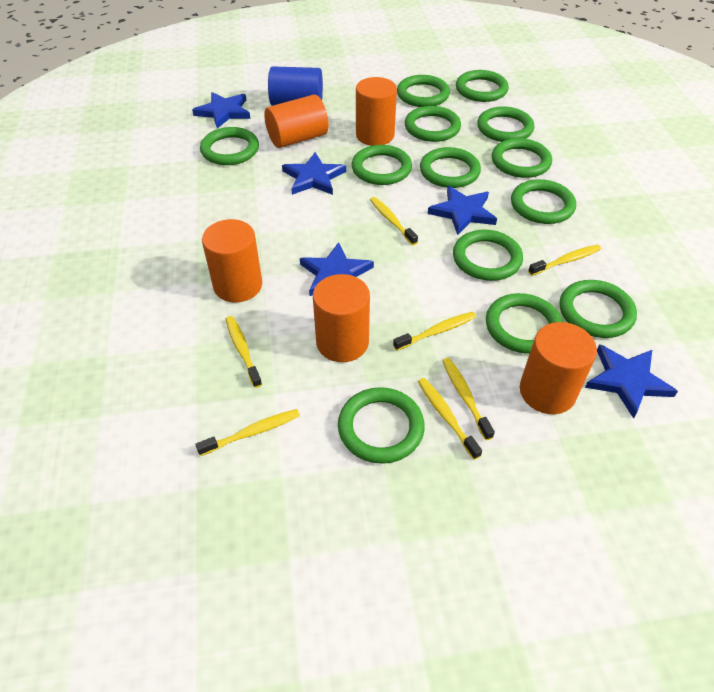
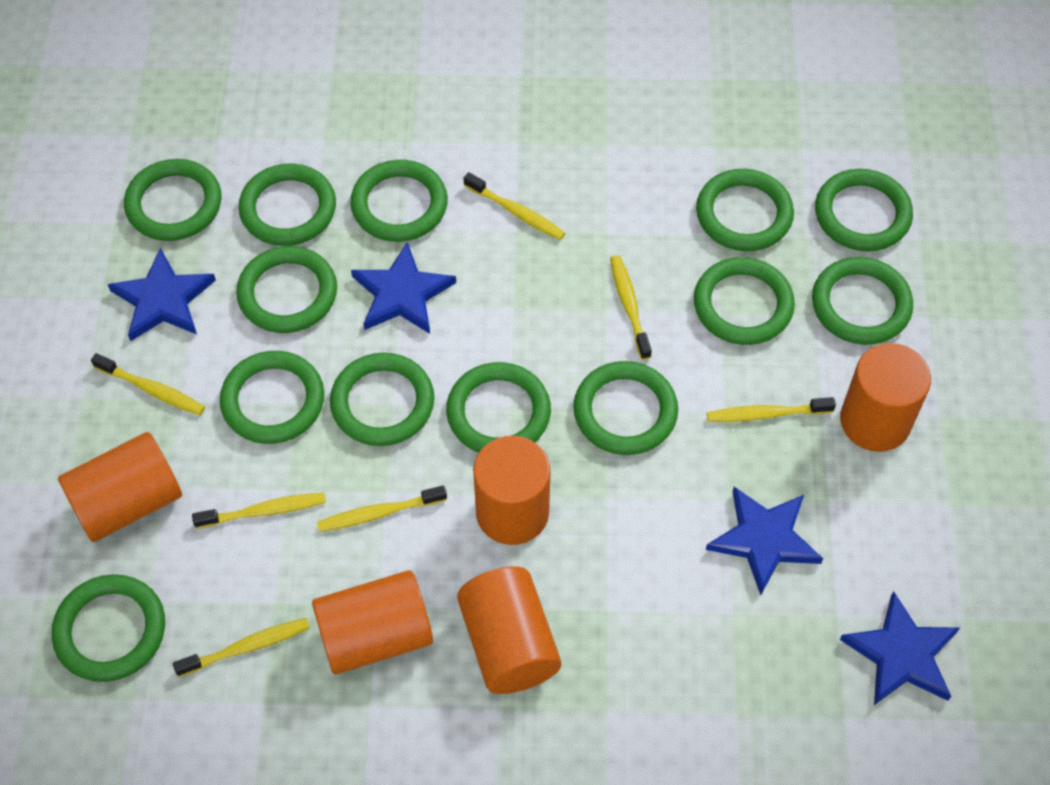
blue cylinder: 1 -> 0
blue star: 5 -> 4

